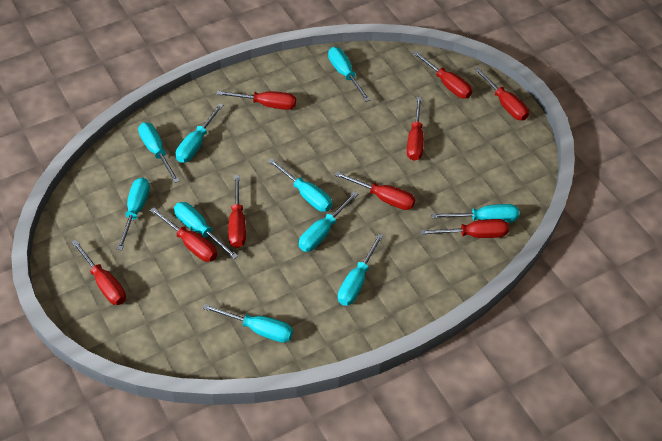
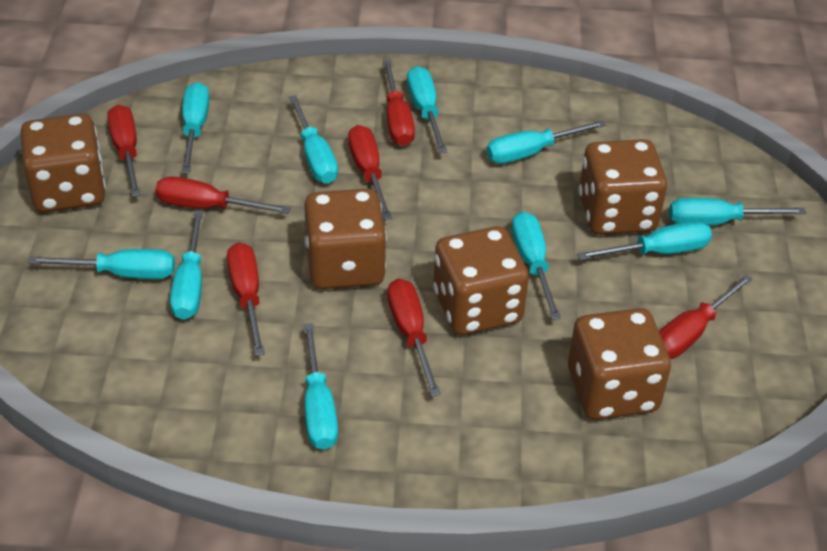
brown dice: 0 -> 5
red screwdriver: 9 -> 7

